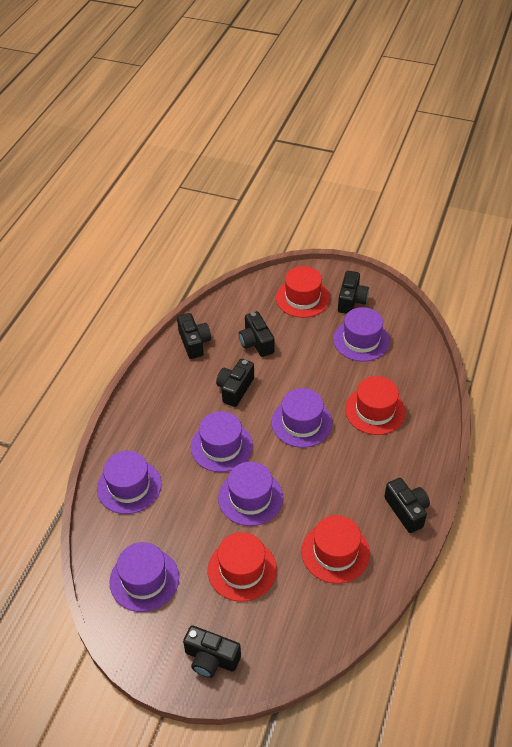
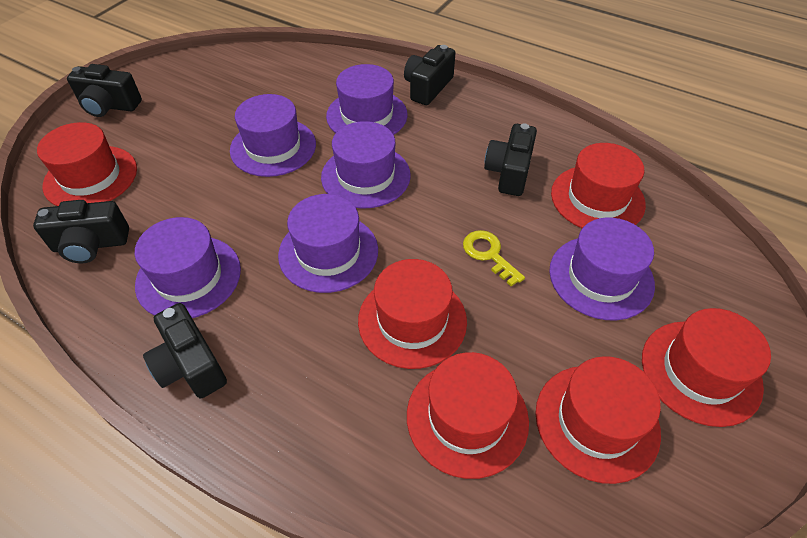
black camera: 6 -> 5
red hat: 4 -> 6
yellow key: 0 -> 1

